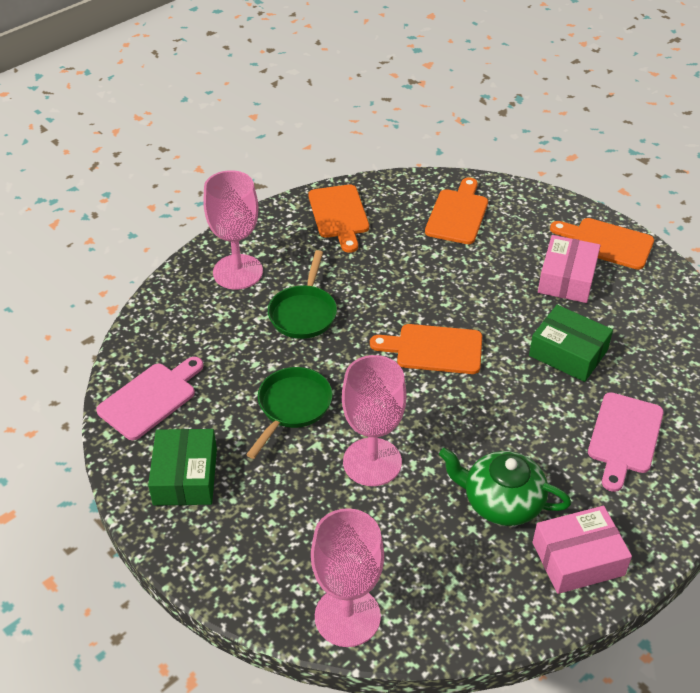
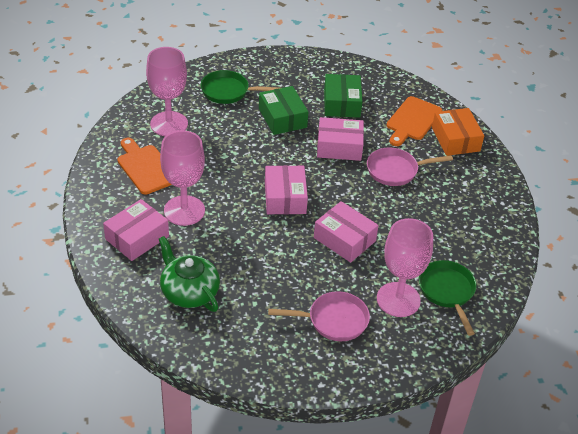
orange box: 0 -> 1
orange cutting board: 4 -> 2
pink box: 2 -> 4
pink cutting board: 2 -> 0
pink pan: 0 -> 2

